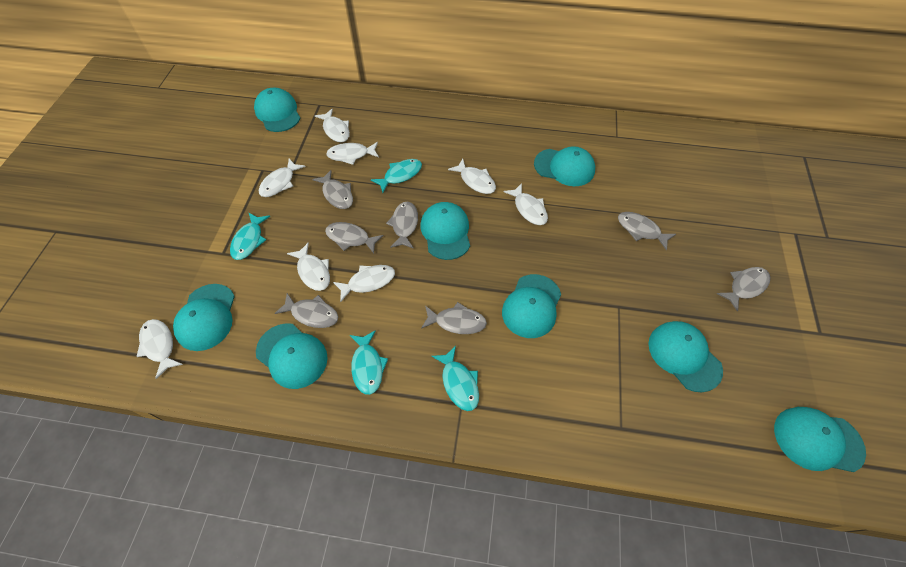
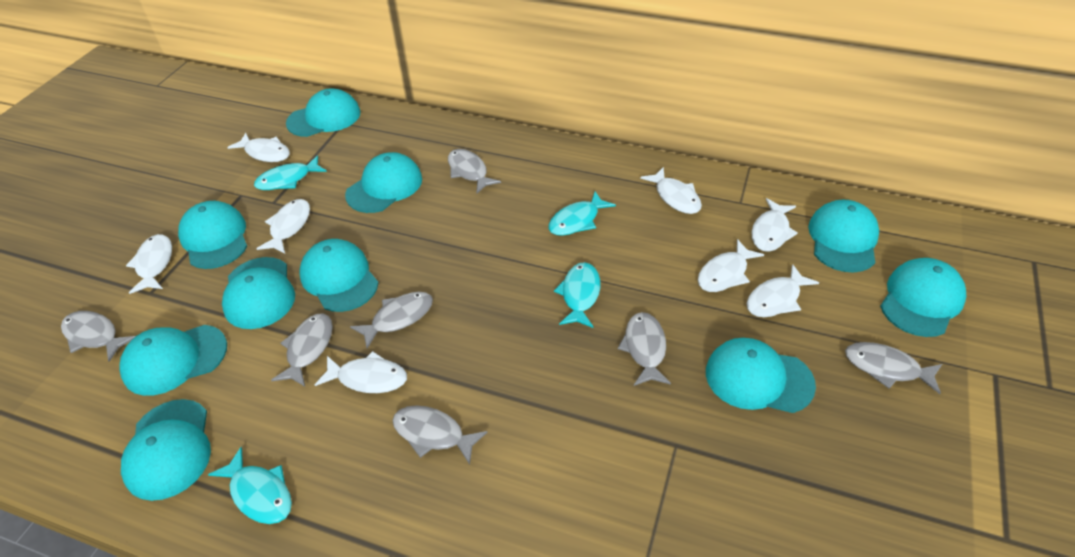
turquoise cap: 8 -> 10

